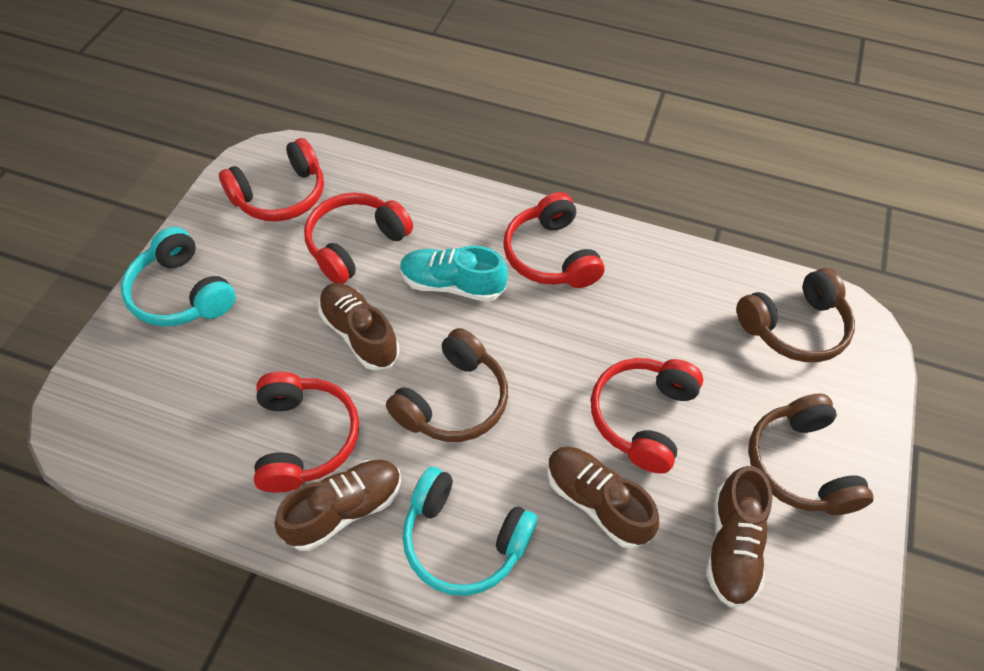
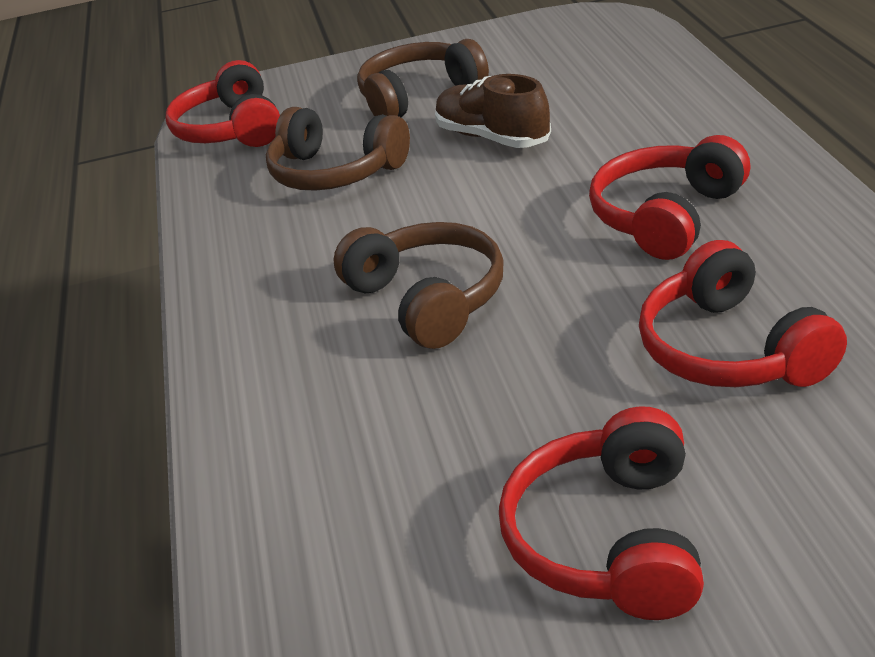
brown shoe: 4 -> 1
red headphones: 5 -> 4
turquoise headphones: 2 -> 0
turquoise shoe: 1 -> 0

